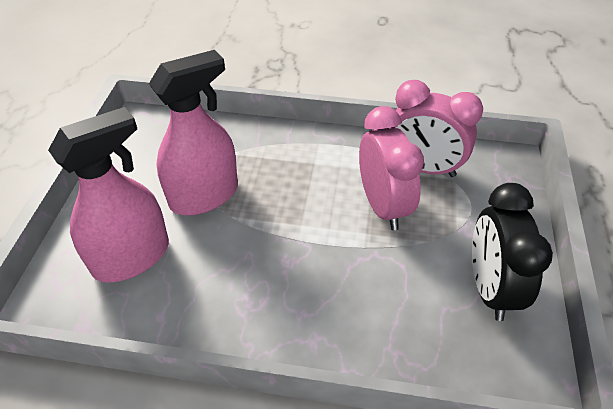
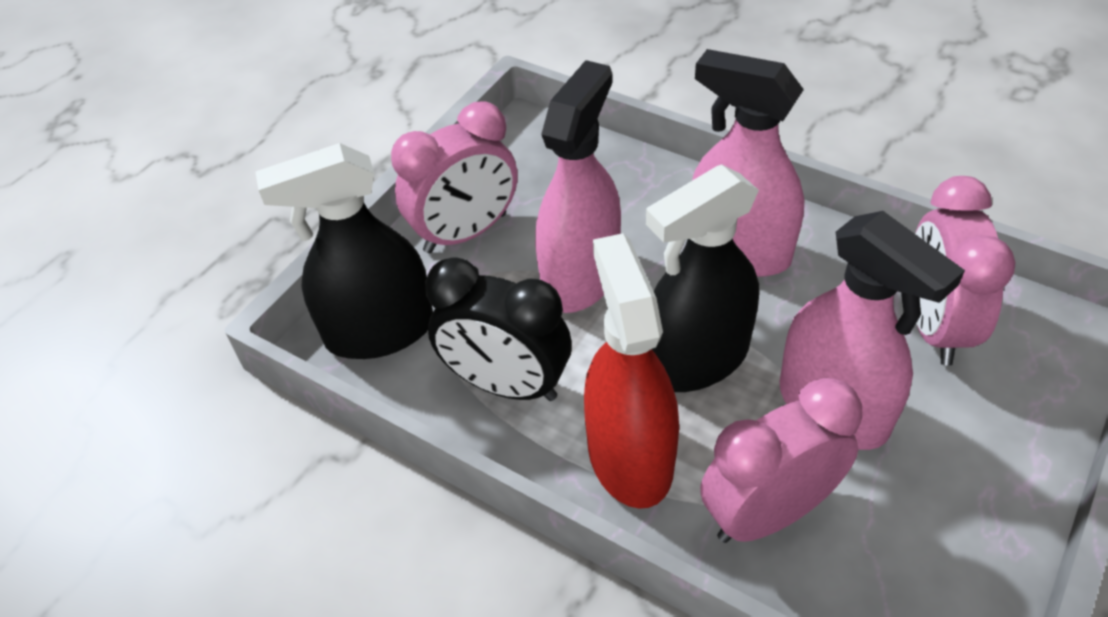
black spray bottle: 0 -> 2
pink clock: 2 -> 3
pink spray bottle: 2 -> 3
red spray bottle: 0 -> 1

